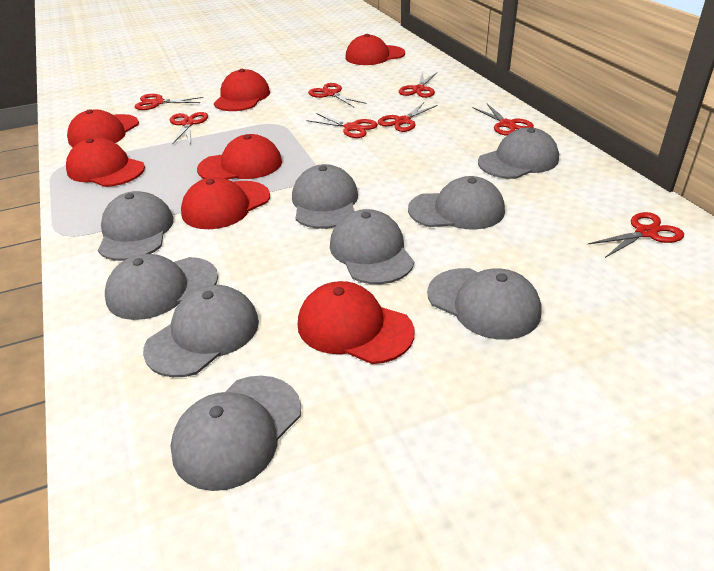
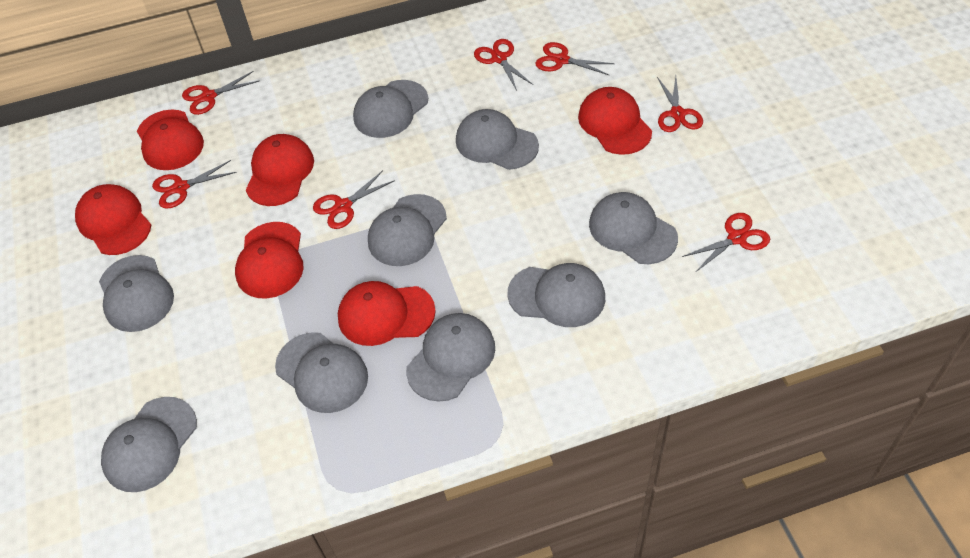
red cap: 7 -> 6
red scissors: 8 -> 7

